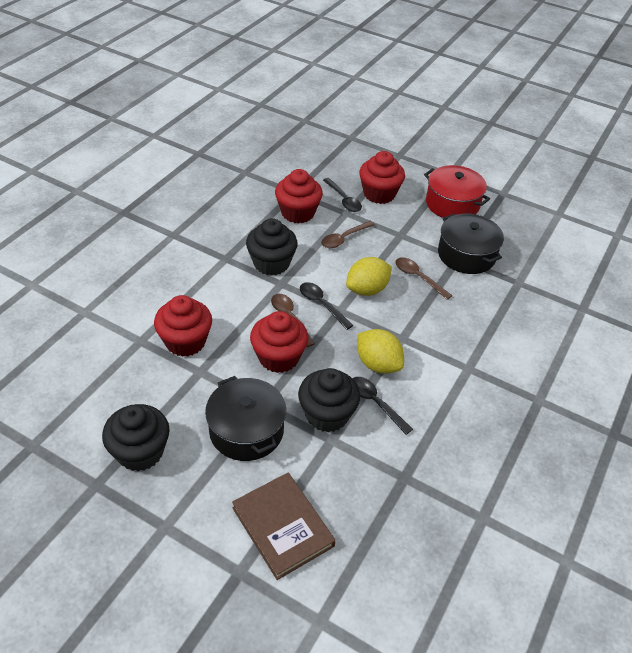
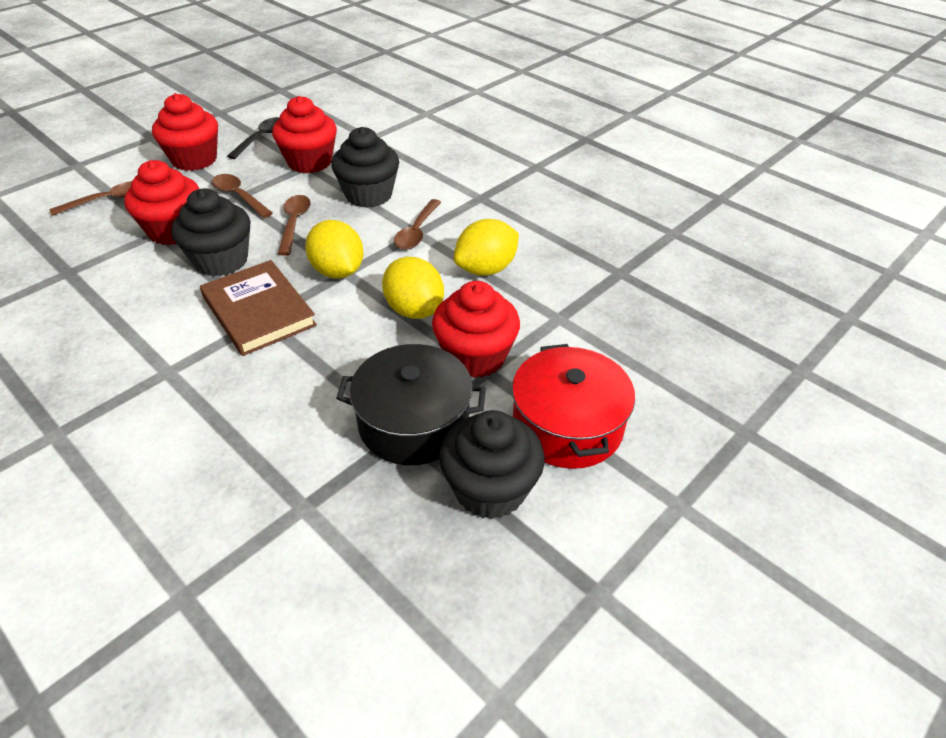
black pot: 2 -> 1
black spoon: 3 -> 1
brown spoon: 3 -> 4
yellow lemon: 2 -> 3

